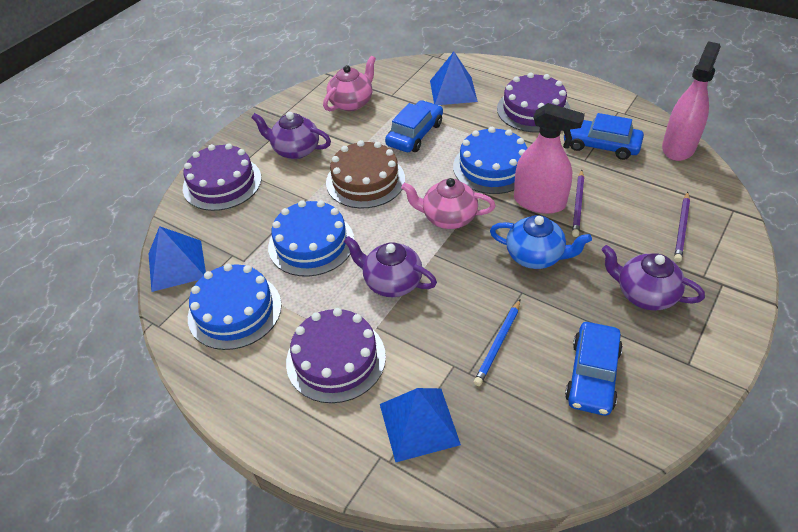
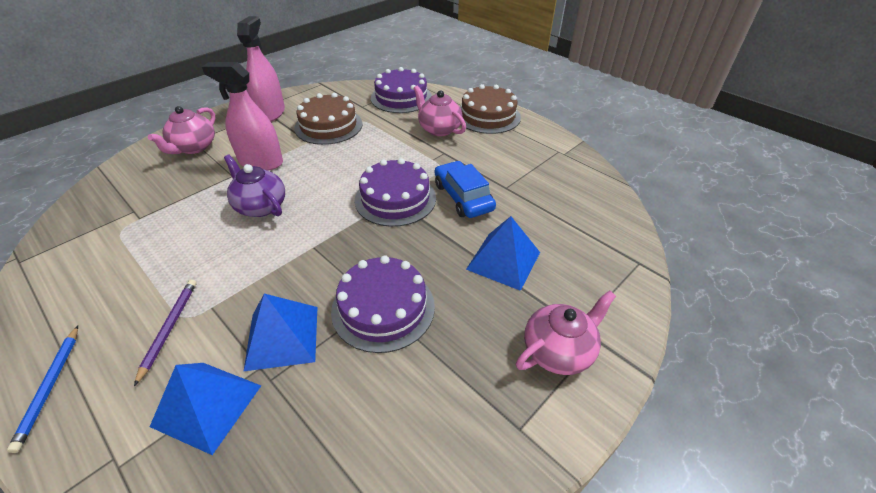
blue cake: 3 -> 0
blue car: 3 -> 1
blue teapot: 1 -> 0
brown cake: 1 -> 2
pink teapot: 2 -> 3
purple pencil: 2 -> 1
purple teapot: 3 -> 1

